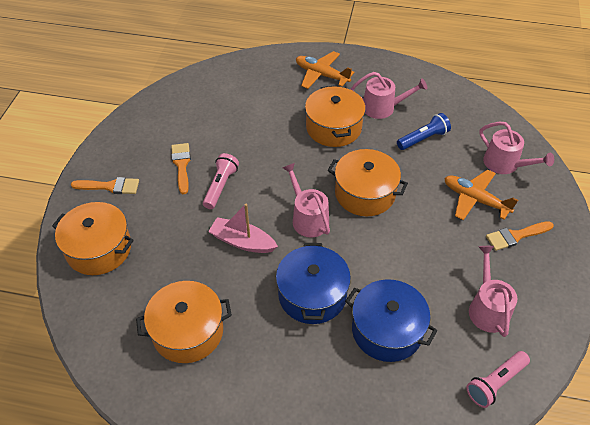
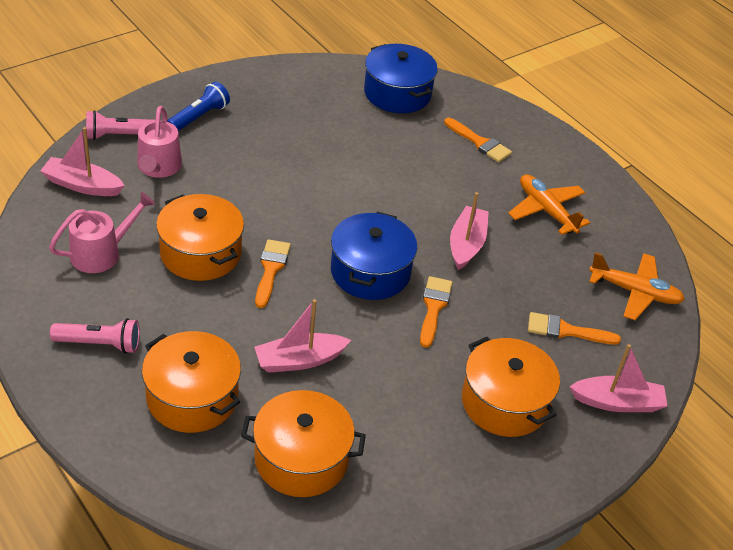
orange brush: 3 -> 4
pink boat: 1 -> 4
pink watering can: 4 -> 2

